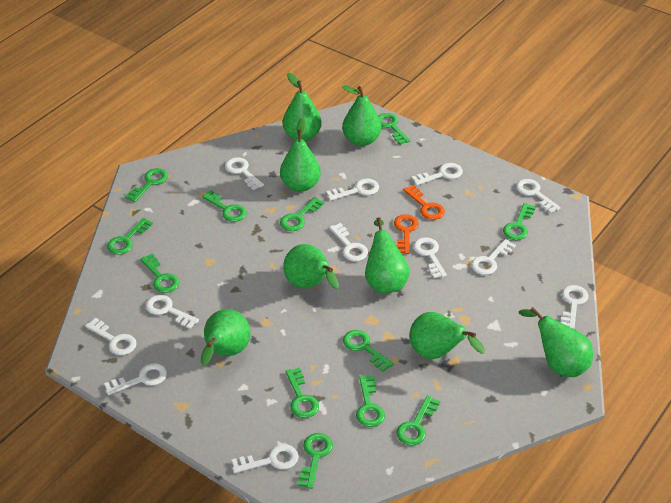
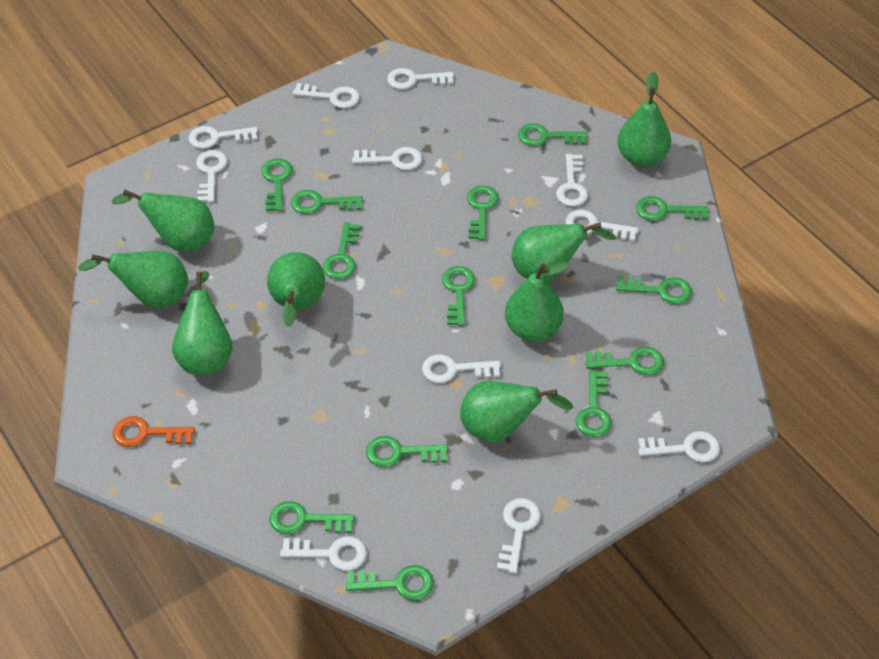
green key: 12 -> 13
orange key: 2 -> 1
white key: 12 -> 11

